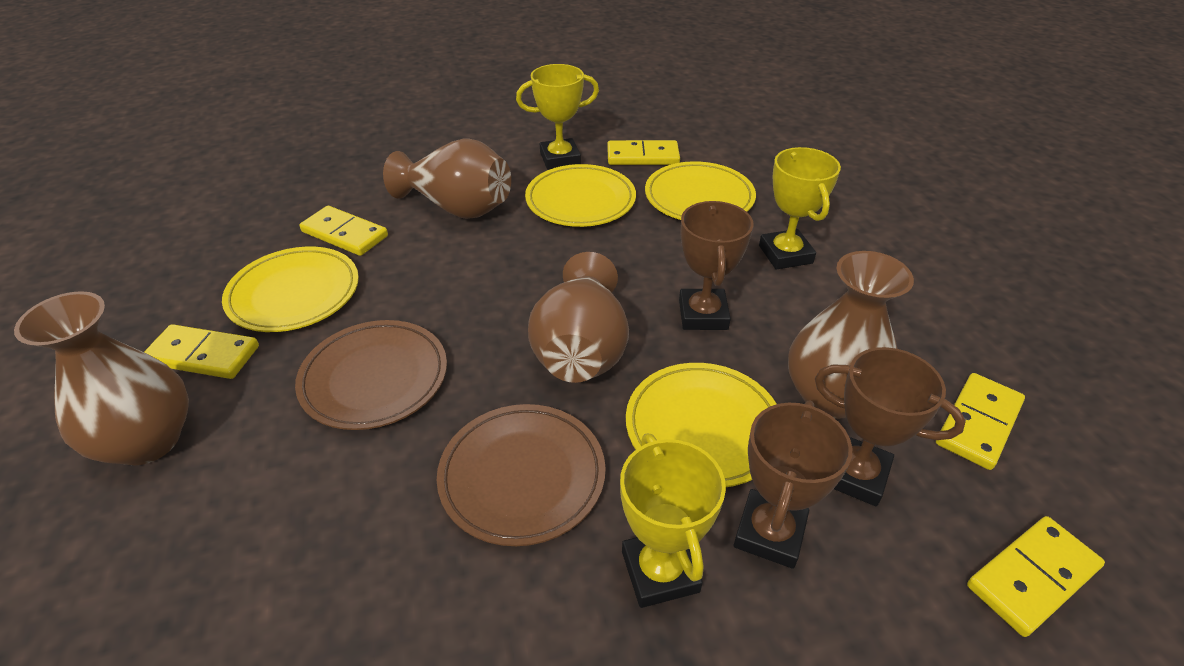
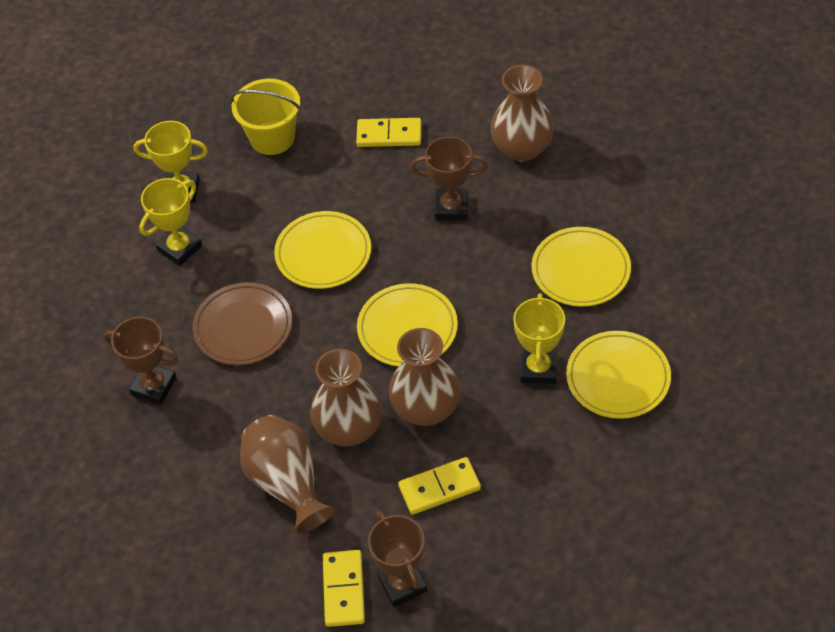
brown plate: 2 -> 1
yellow bucket: 0 -> 1
yellow domino: 5 -> 3

